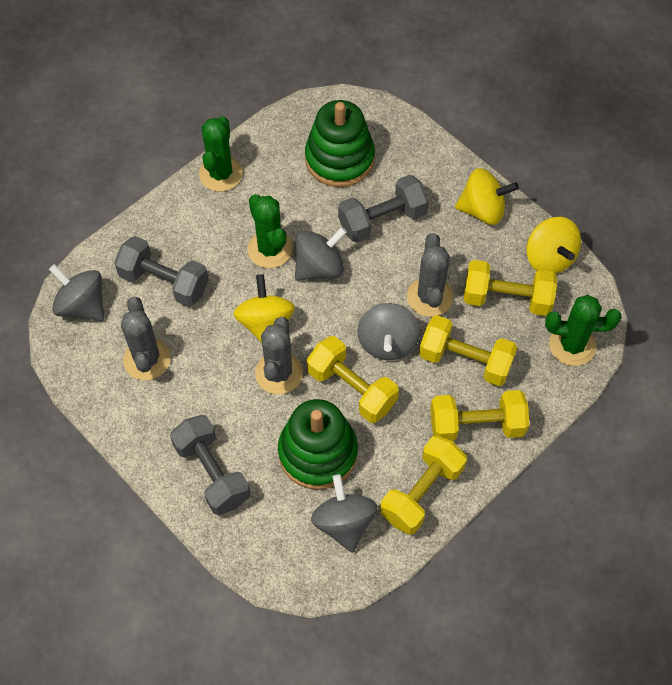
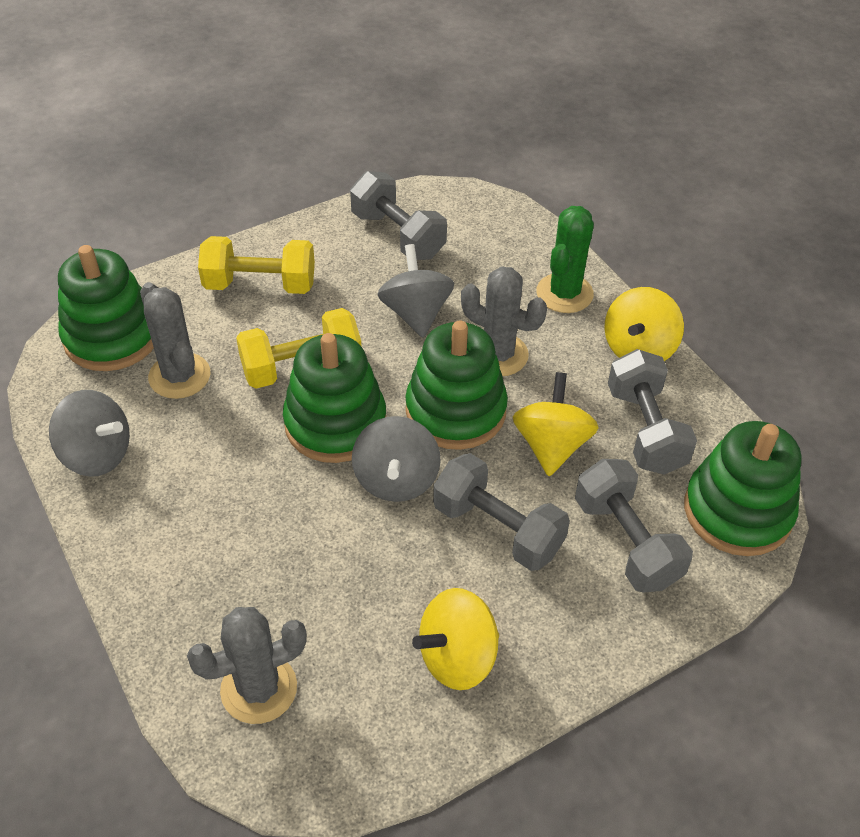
green cactus: 3 -> 1
green stacking toy: 2 -> 4
grey dumbbell: 3 -> 4
grey spinning top: 4 -> 3
yellow dumbbell: 5 -> 2

